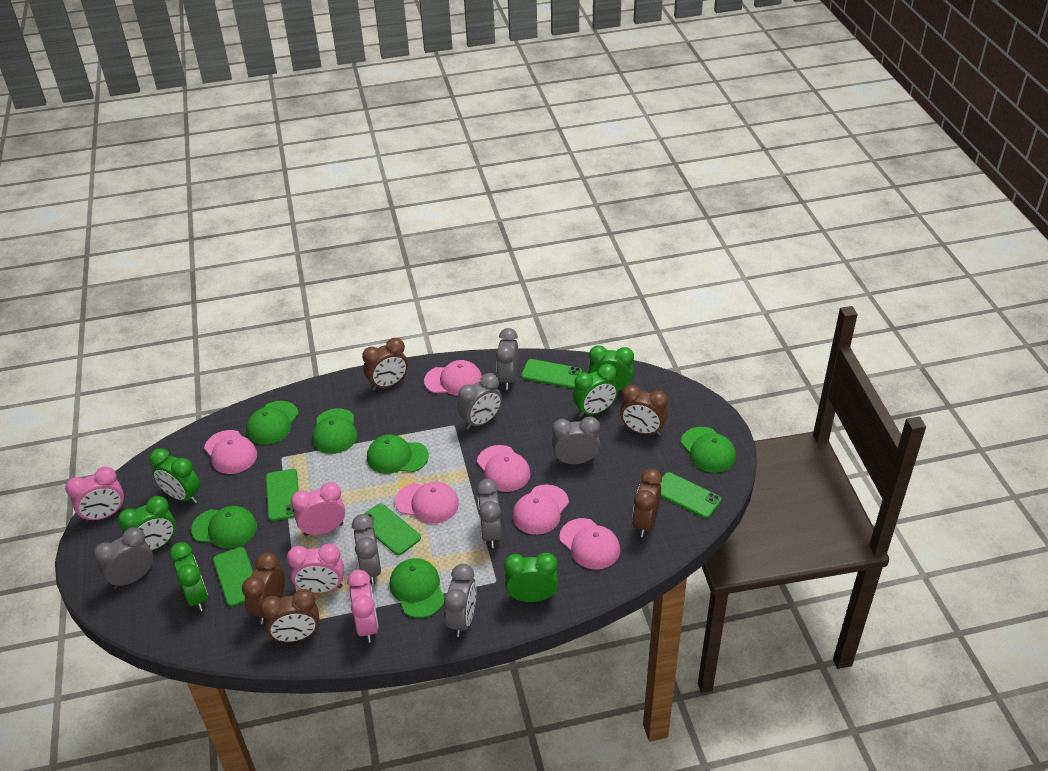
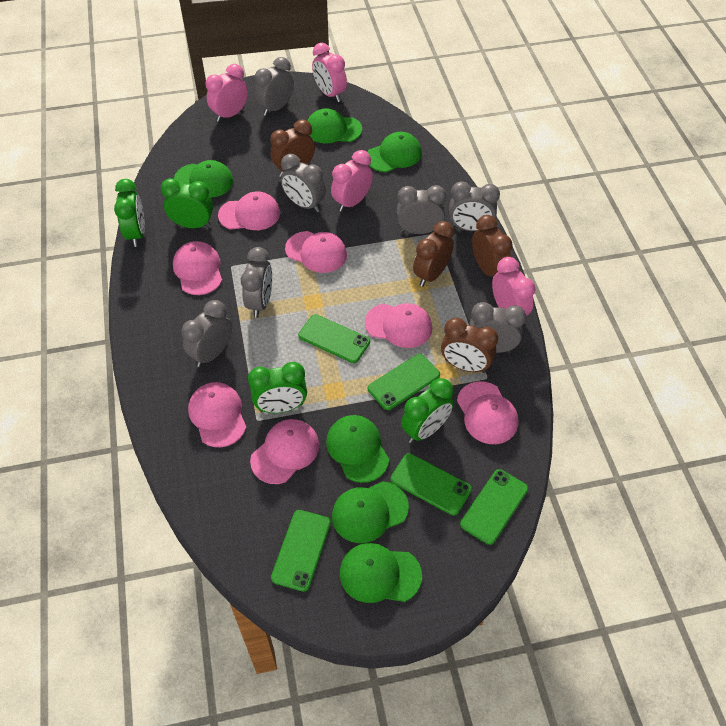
brown clock: 5 -> 4
green clock: 6 -> 4
pink cap: 6 -> 7

